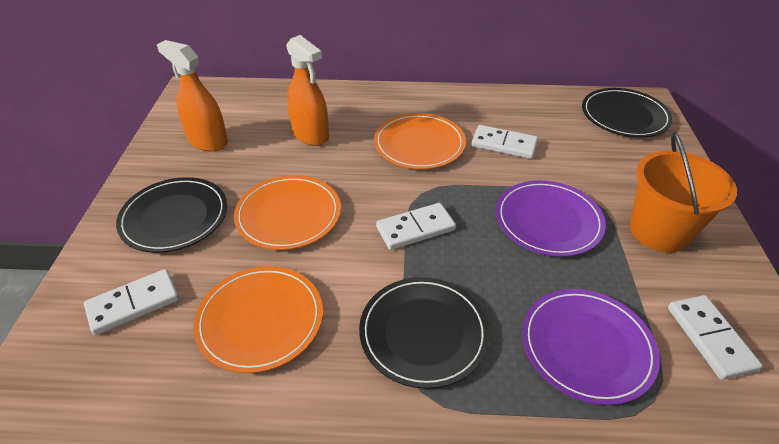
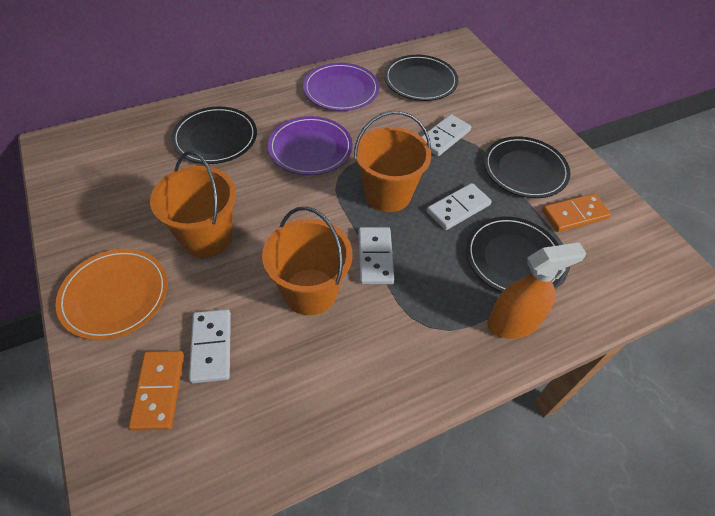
black plate: 3 -> 4
orange bucket: 1 -> 3
orange domino: 0 -> 2
orange plate: 3 -> 1
orange spray bottle: 2 -> 1

